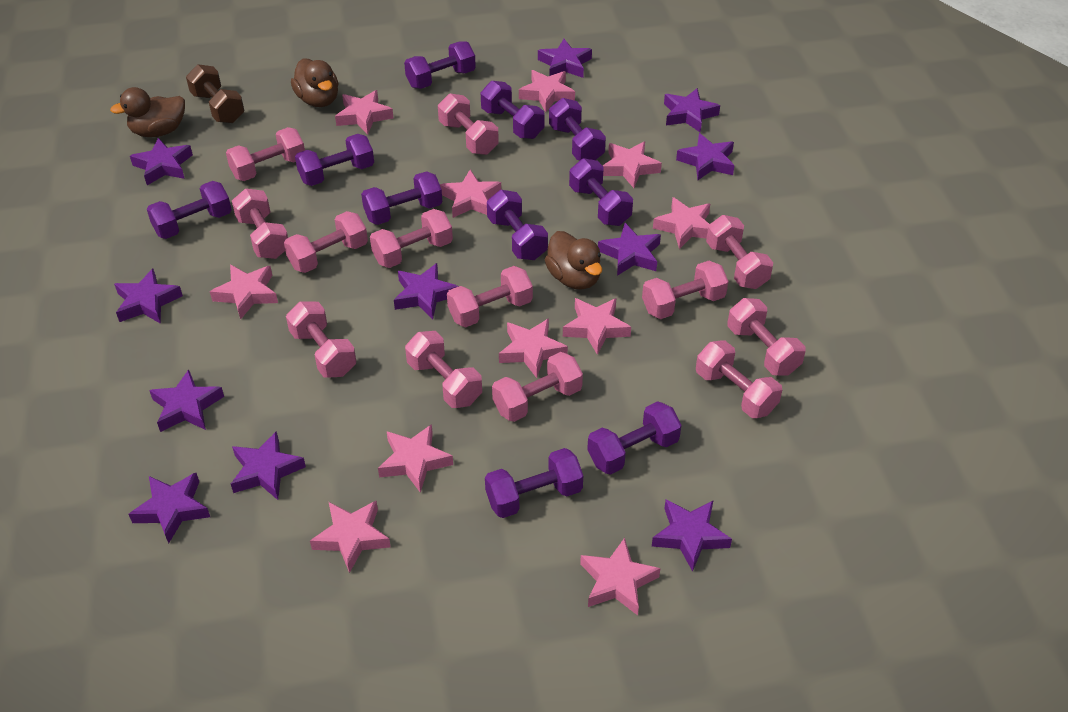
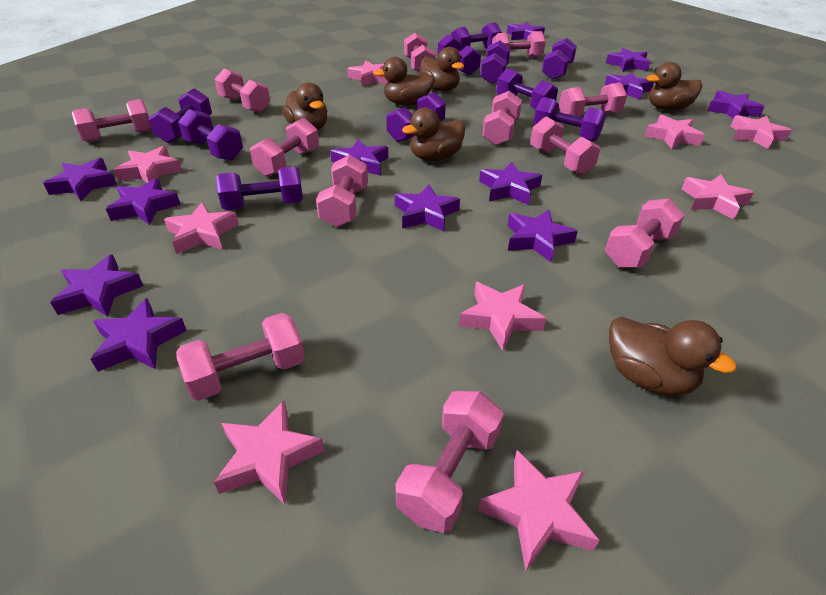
brown duck: 3 -> 6
brown dumbbell: 1 -> 0
pink dumbbell: 13 -> 12
pink star: 11 -> 9
purple star: 11 -> 12

